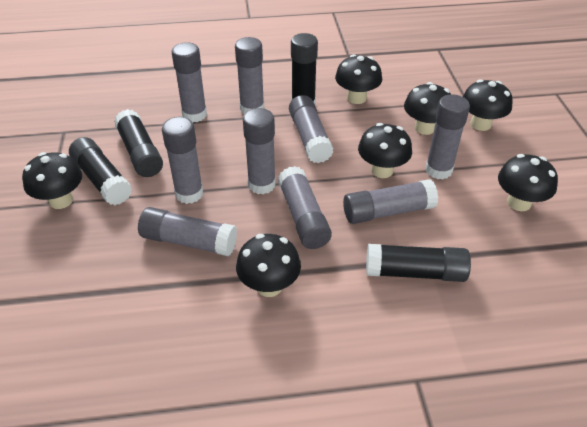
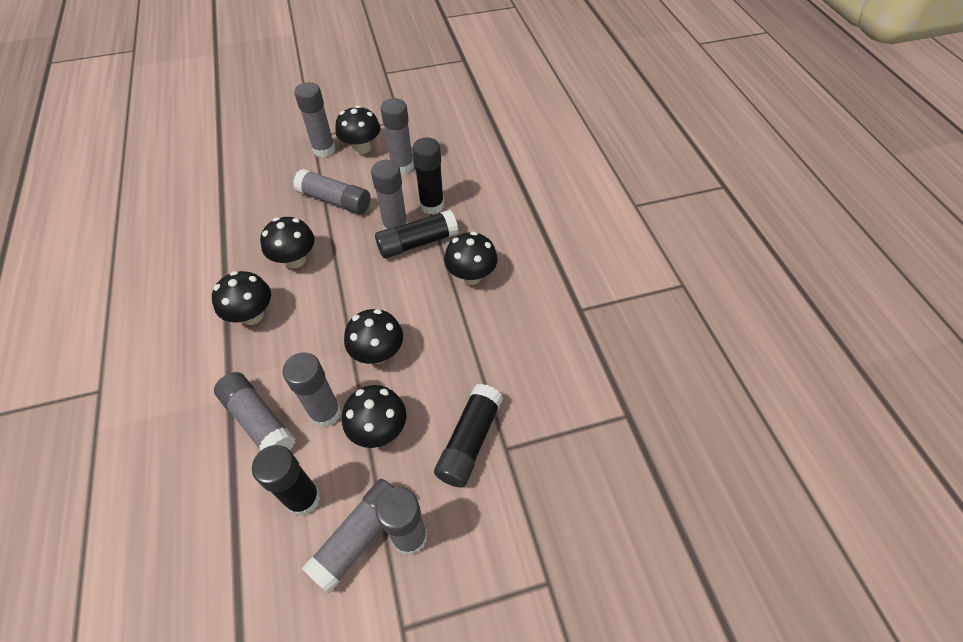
black mushroom: 7 -> 6
grey glue stick: 9 -> 8

